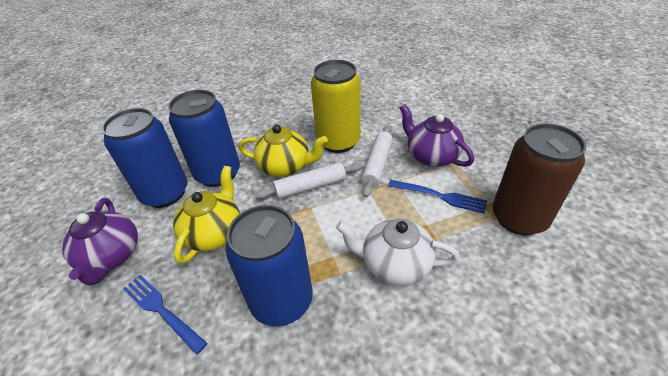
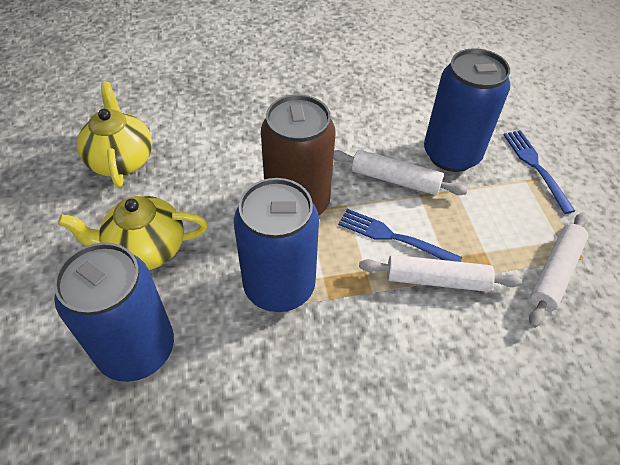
purple teapot: 2 -> 0
white rolling pin: 2 -> 3
white teapot: 1 -> 0
yellow can: 1 -> 0

